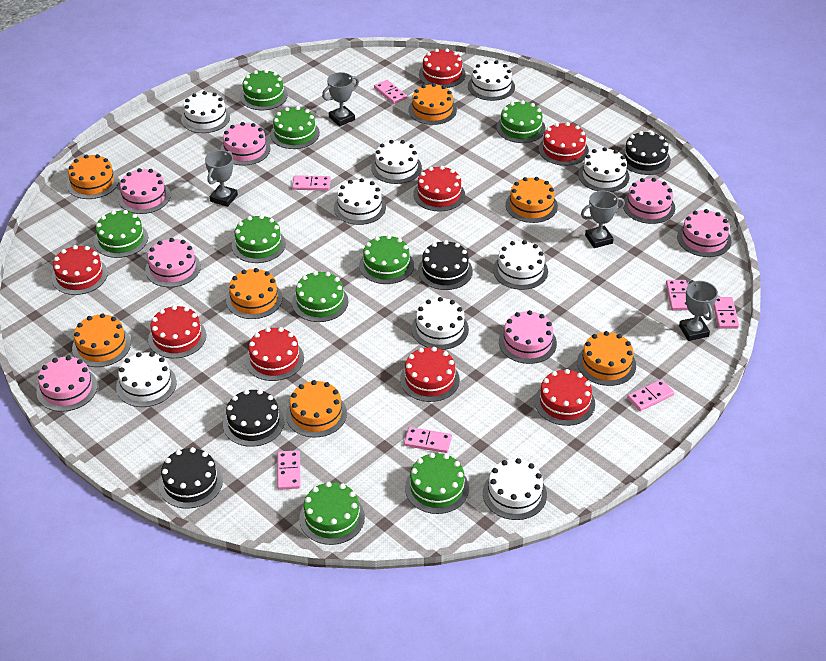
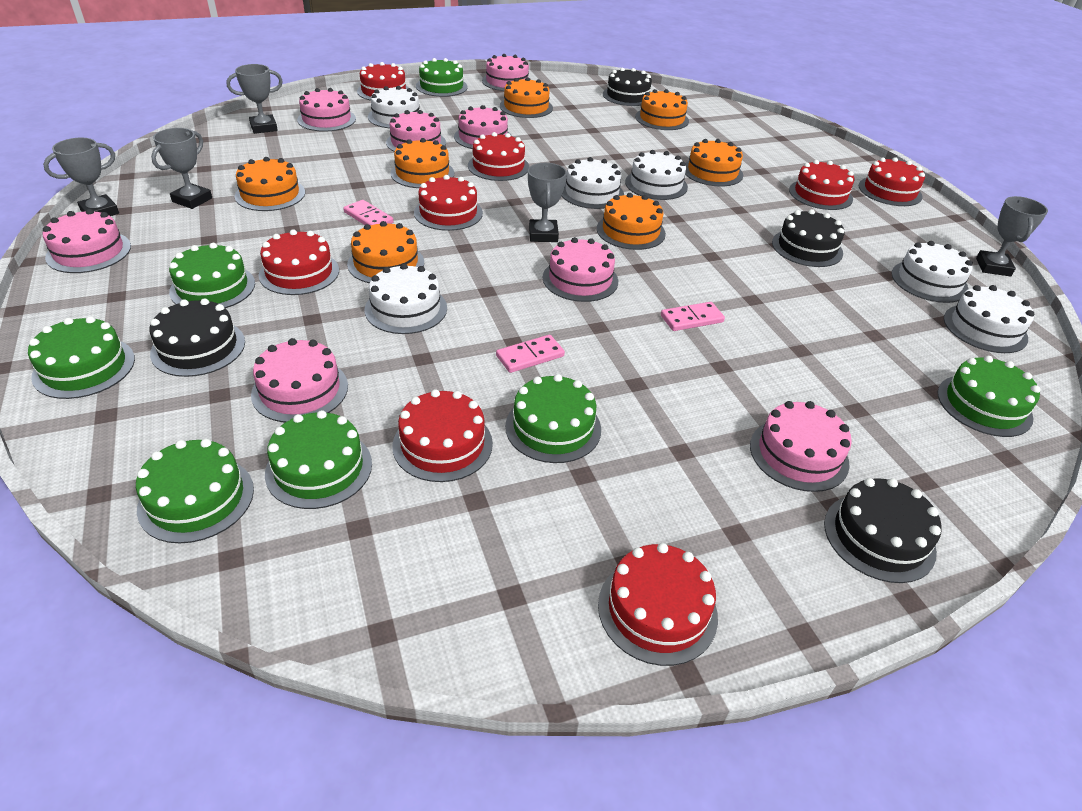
green cake: 9 -> 7
grey trophy: 4 -> 5
pink cake: 7 -> 8
pink domino: 7 -> 3
white cake: 9 -> 6

